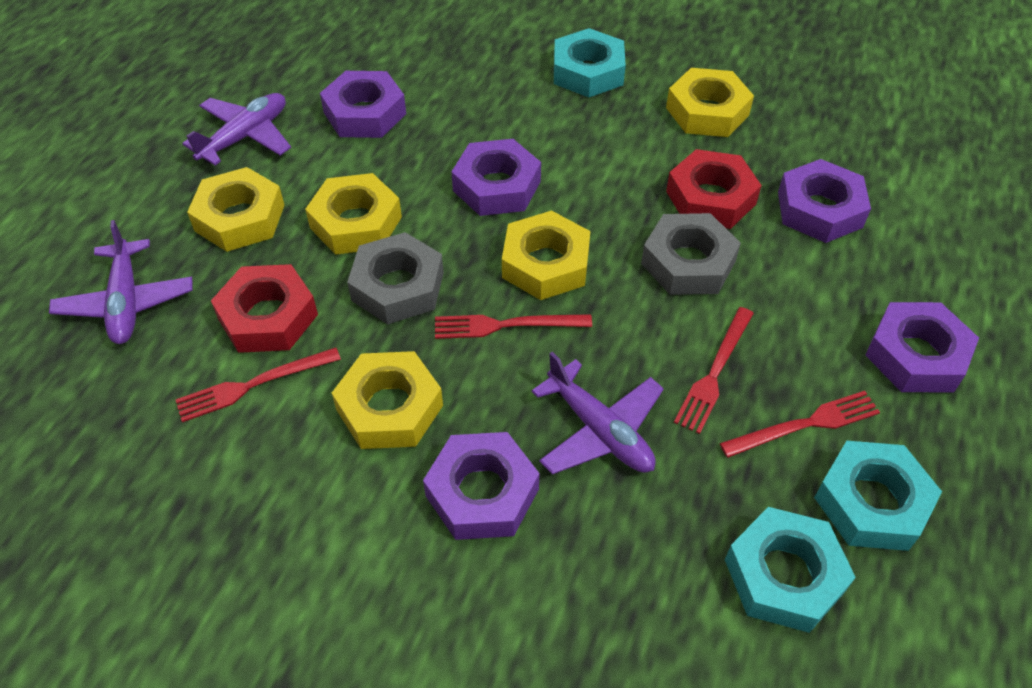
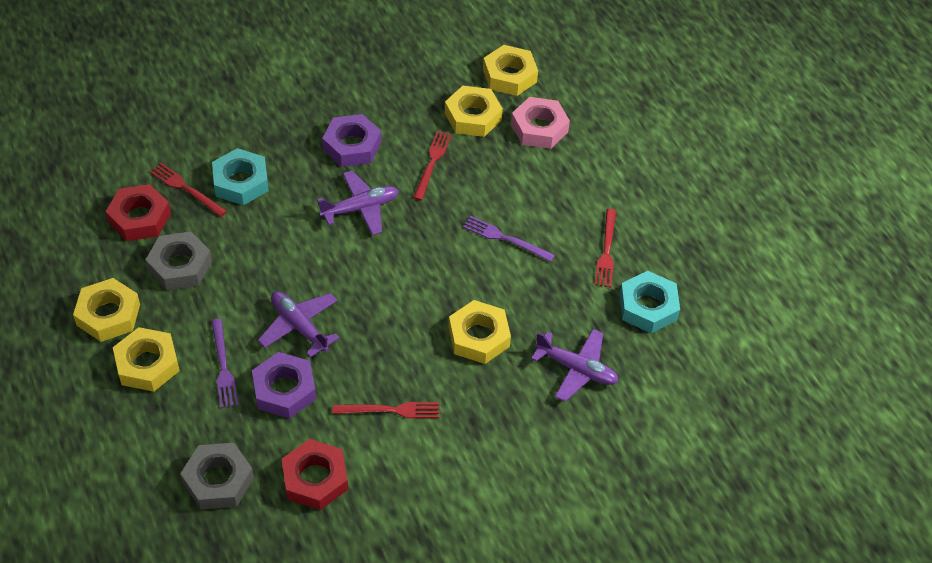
pink nut: 0 -> 1
purple fork: 0 -> 2
purple nut: 5 -> 2
turquoise nut: 3 -> 2

